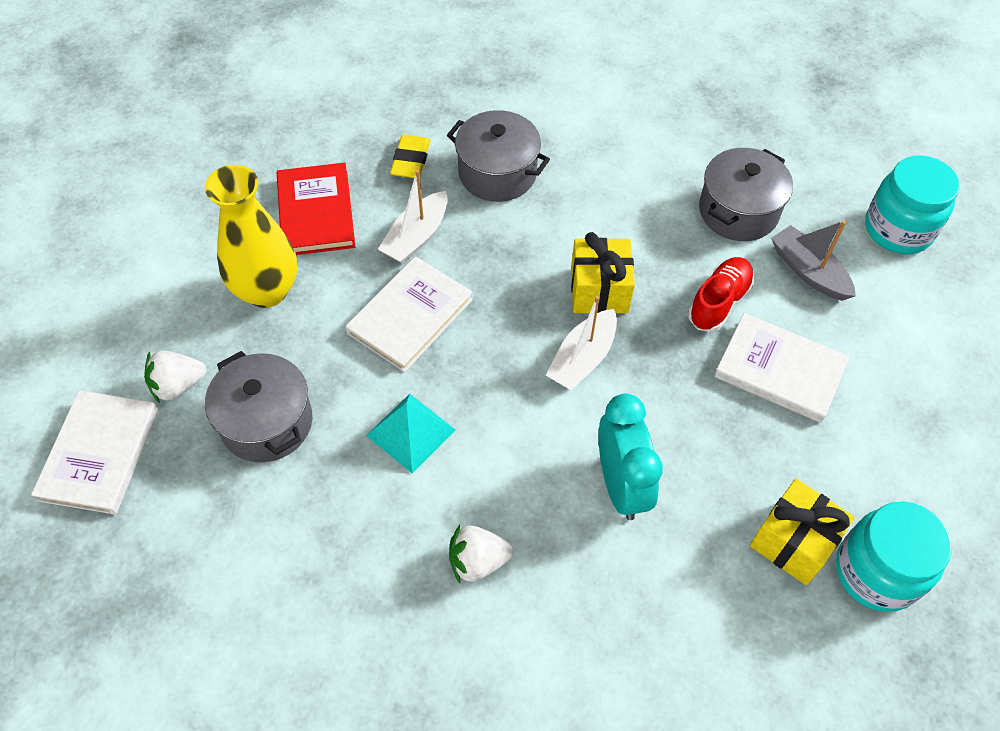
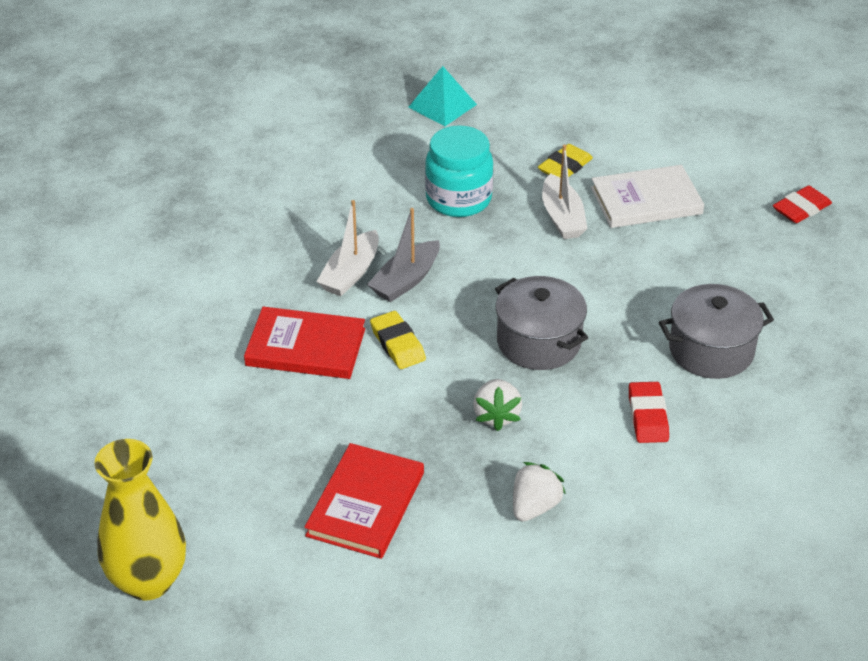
grey pot: 3 -> 2
red book: 1 -> 2
red eraser: 0 -> 2
red shoe: 1 -> 0
turquoise clock: 1 -> 0
turquoise jar: 2 -> 1
white book: 3 -> 1
yellow eraser: 1 -> 2
yellow gift: 2 -> 0

